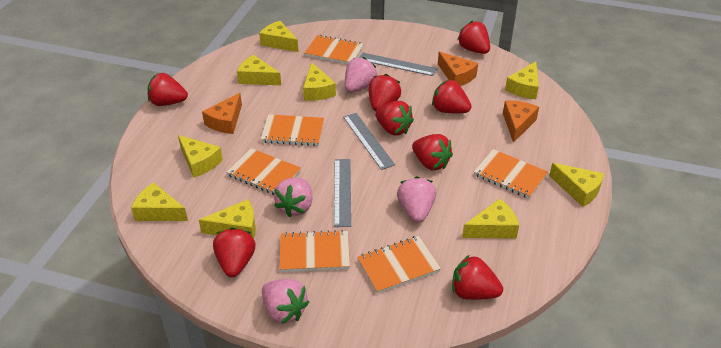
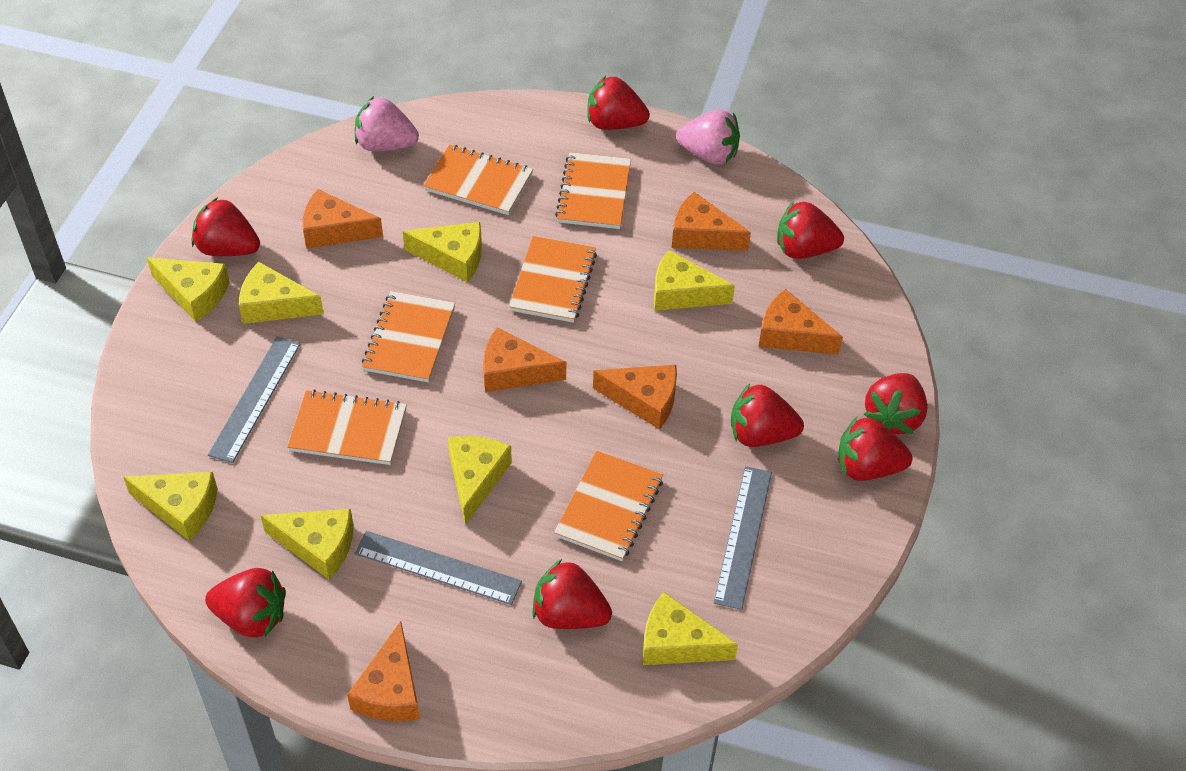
orange cheese: 3 -> 6
pink strawberry: 4 -> 2
yellow cheese: 9 -> 8

